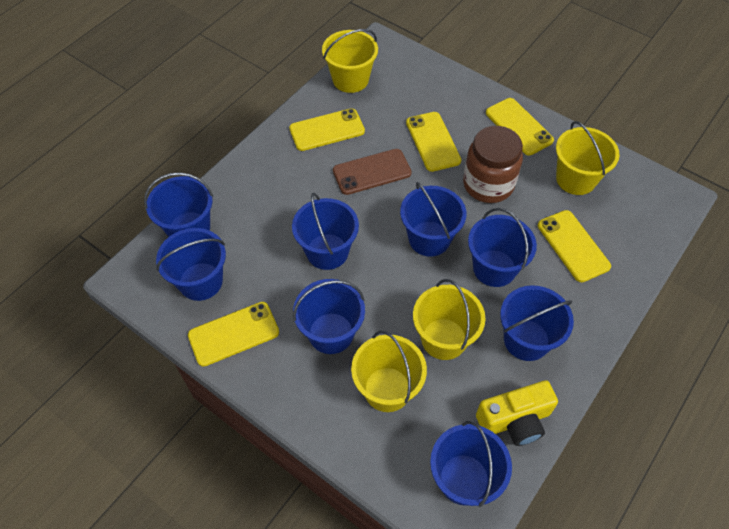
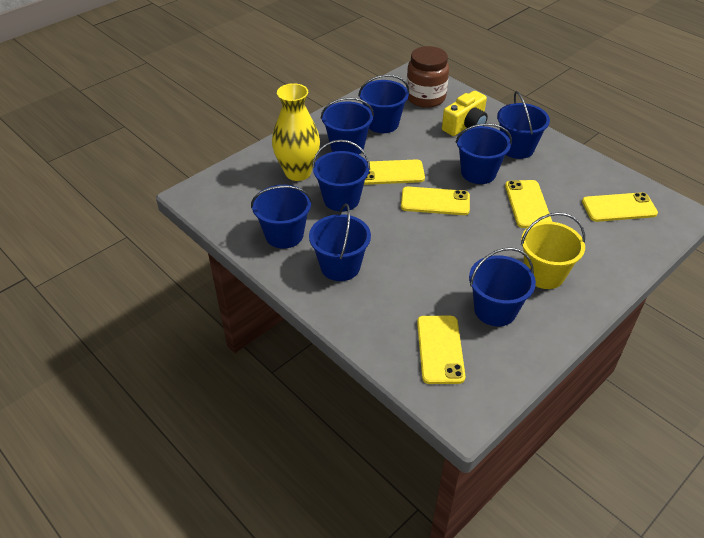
brown phone: 1 -> 0
yellow bucket: 4 -> 1
yellow vase: 0 -> 1

